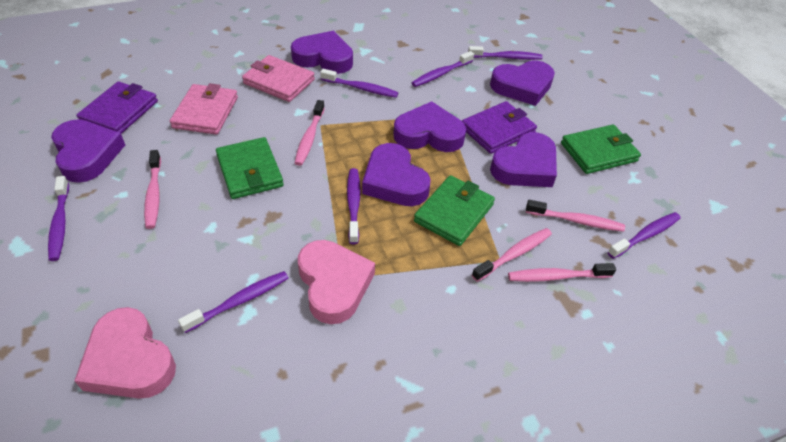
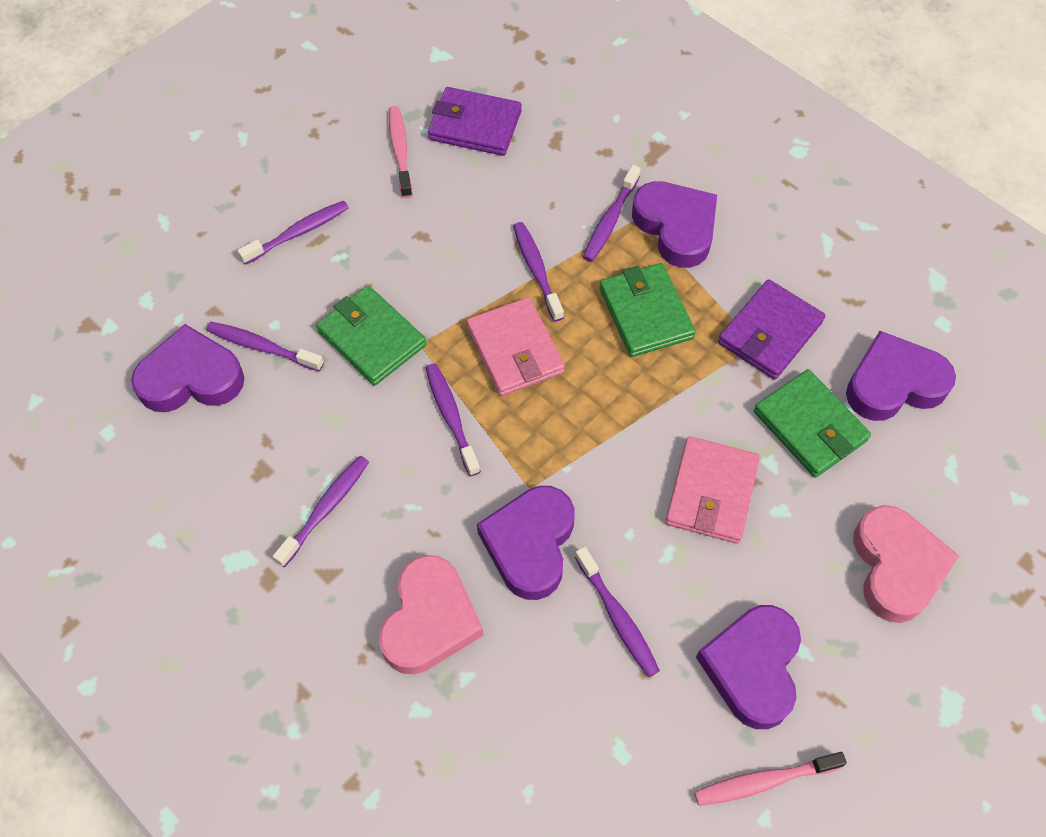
pink toothbrush: 5 -> 2
purple heart: 6 -> 5

